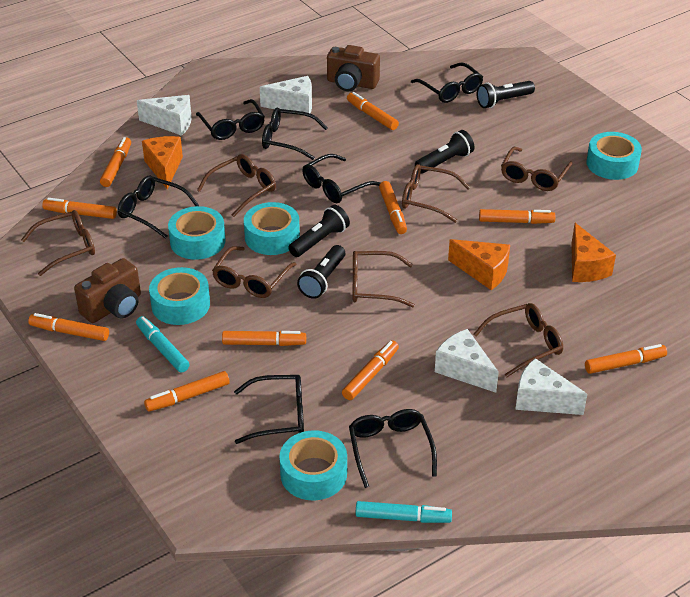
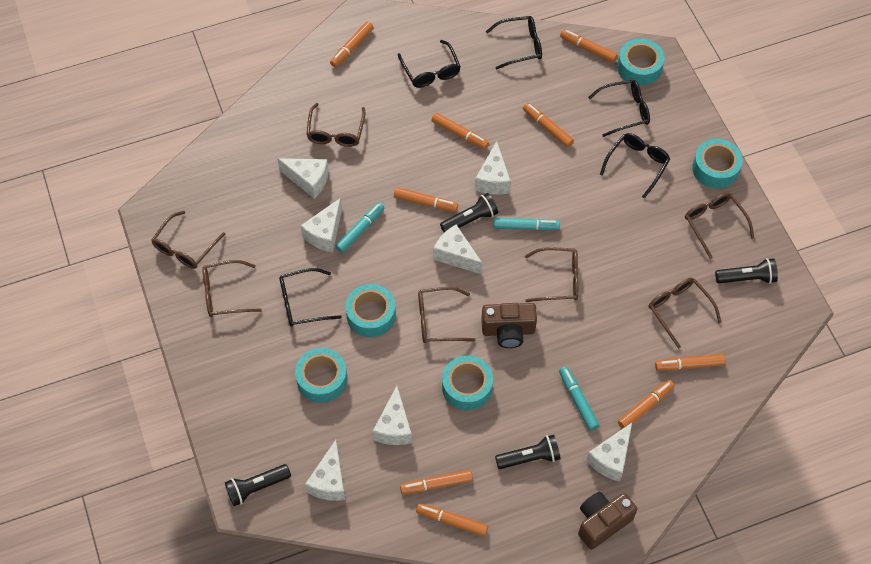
black glasses: 7 -> 5
orange cheese: 3 -> 0
orange marker: 10 -> 9
turquoise marker: 2 -> 3
white cheese: 4 -> 7

